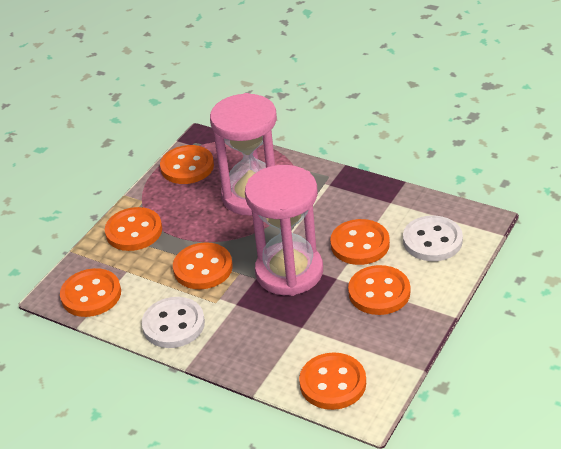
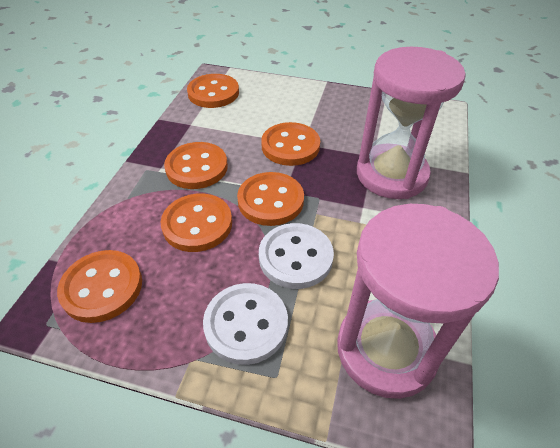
orange button: 7 -> 6

